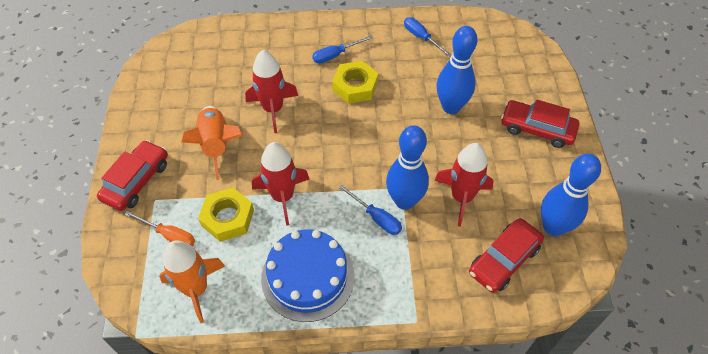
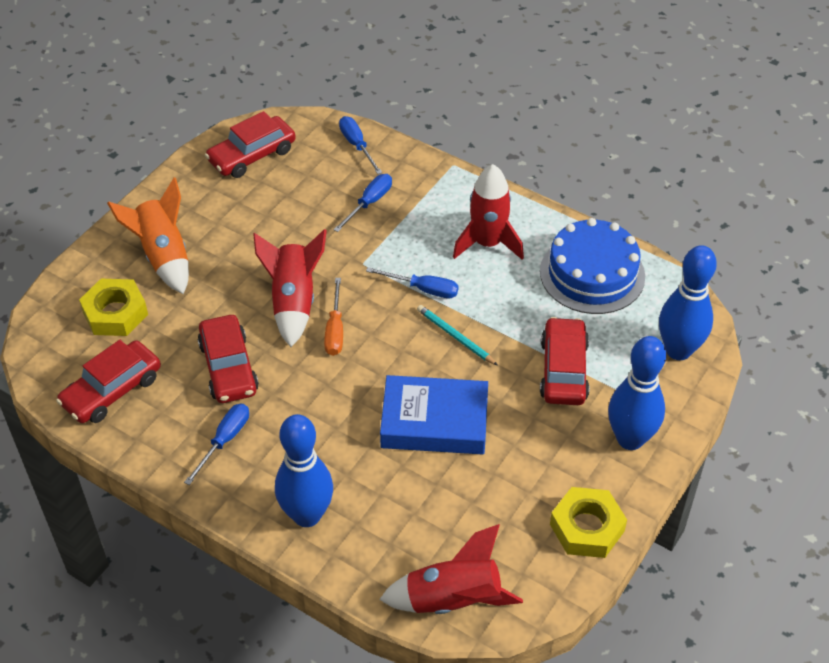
blue book: 0 -> 1
blue screwdriver: 3 -> 4
orange rocket: 2 -> 1
red car: 3 -> 4
turquoise pencil: 0 -> 1

